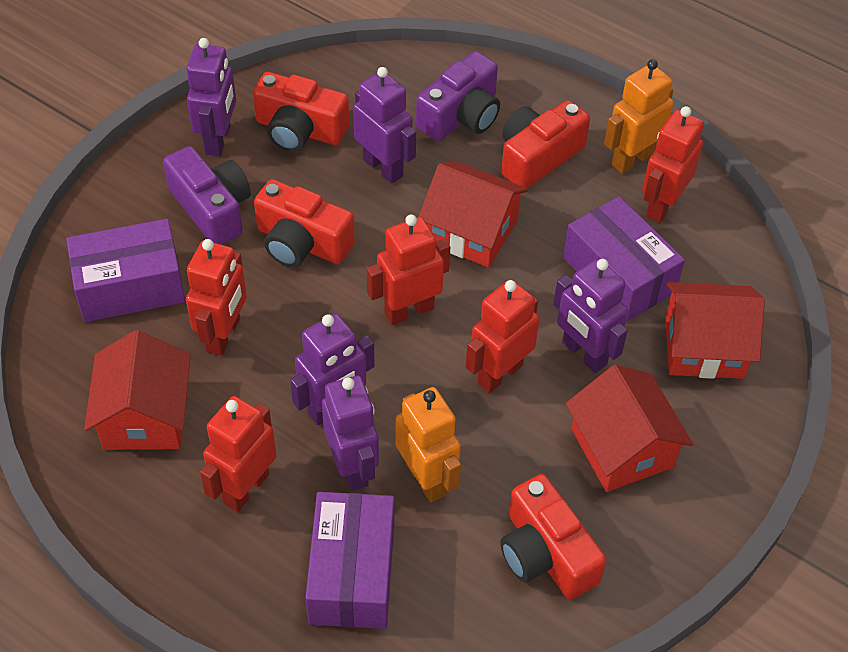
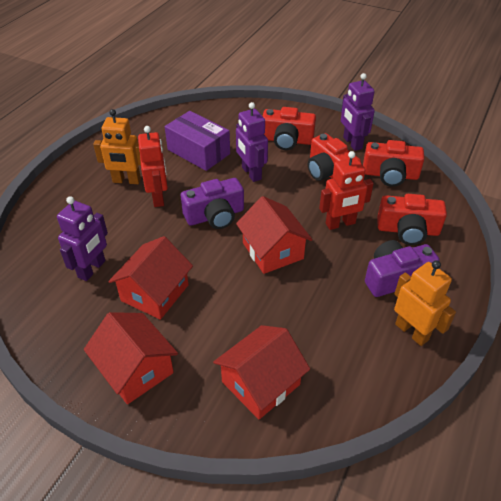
purple box: 3 -> 1
purple robot: 5 -> 3
red robot: 5 -> 2

